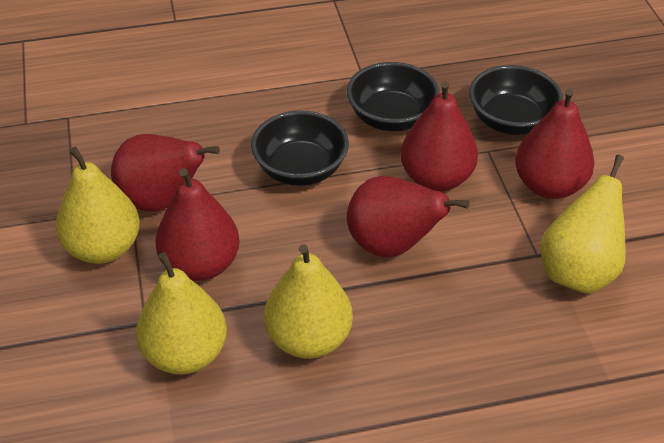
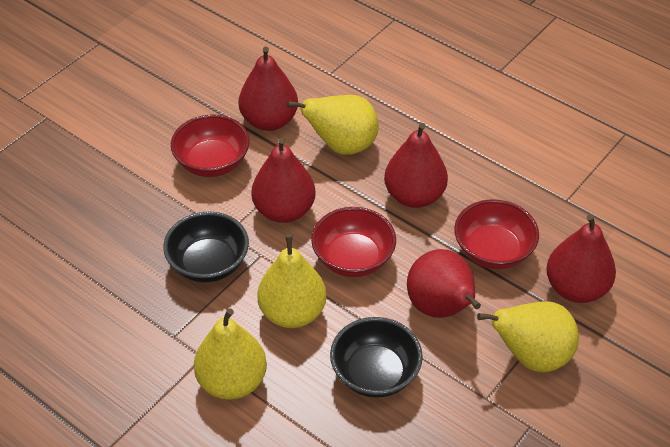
black bowl: 3 -> 2
red bowl: 0 -> 3

